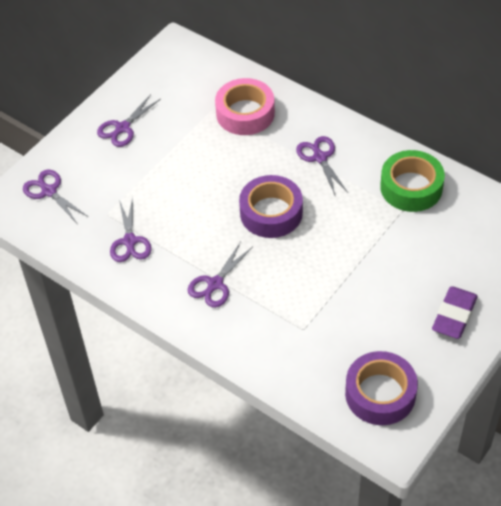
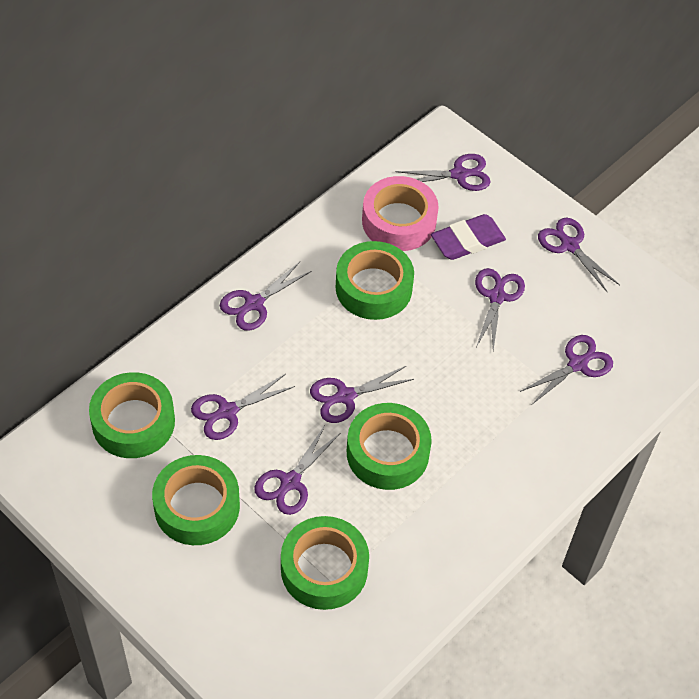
green tape: 1 -> 5
purple scissors: 5 -> 8
purple tape: 2 -> 0

